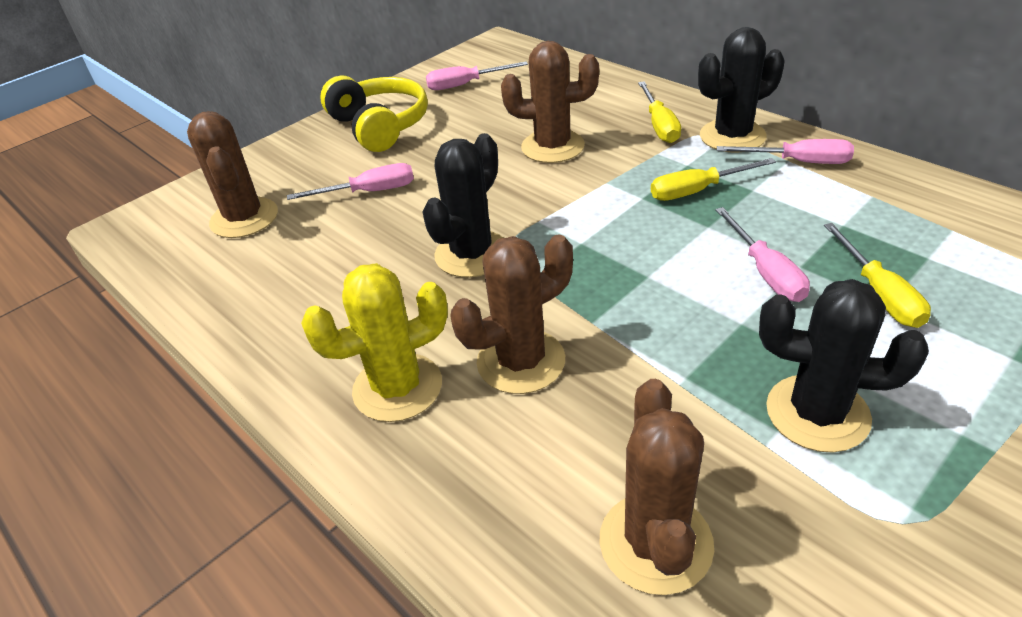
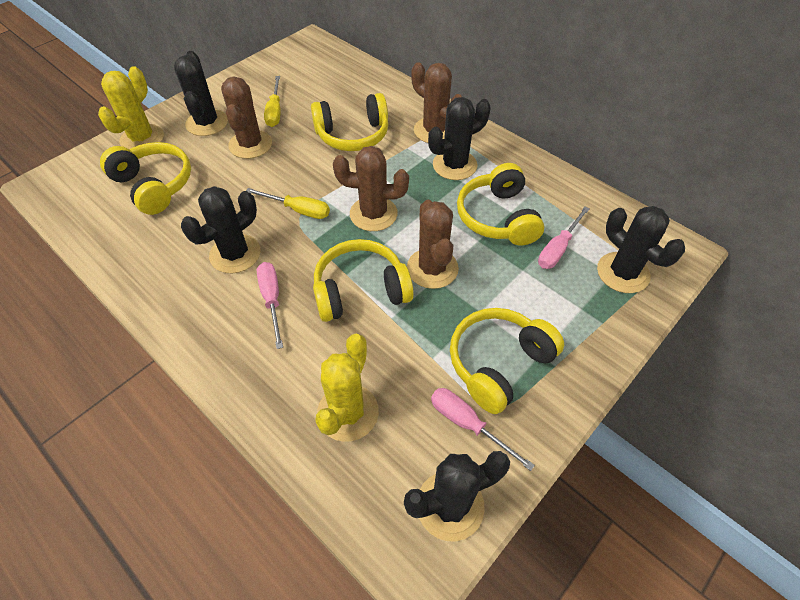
black cactus: 3 -> 5
pink screwdriver: 4 -> 3
yellow cactus: 1 -> 2
yellow headphones: 1 -> 5
yellow screwdriver: 3 -> 2

